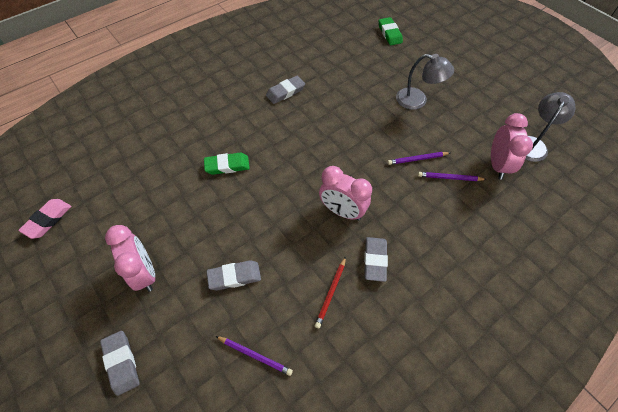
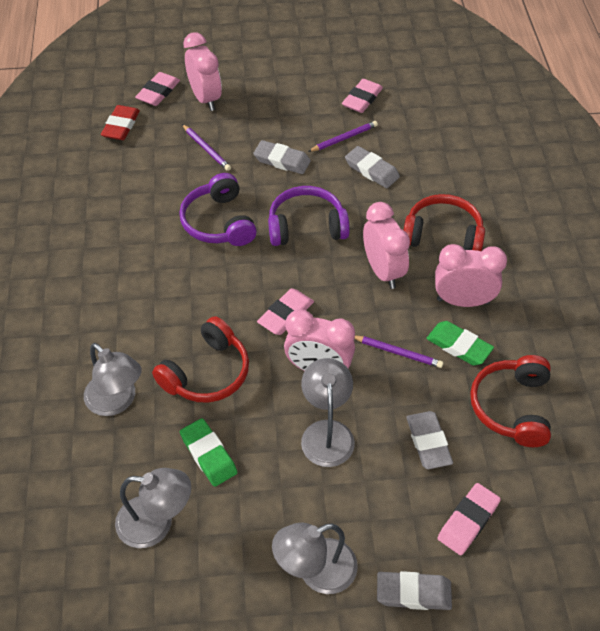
grey lamp: 2 -> 4
pink clock: 3 -> 4
pink eraser: 1 -> 4
purple headphones: 0 -> 2
red eraser: 0 -> 1
red headphones: 0 -> 3
red pencil: 1 -> 0

